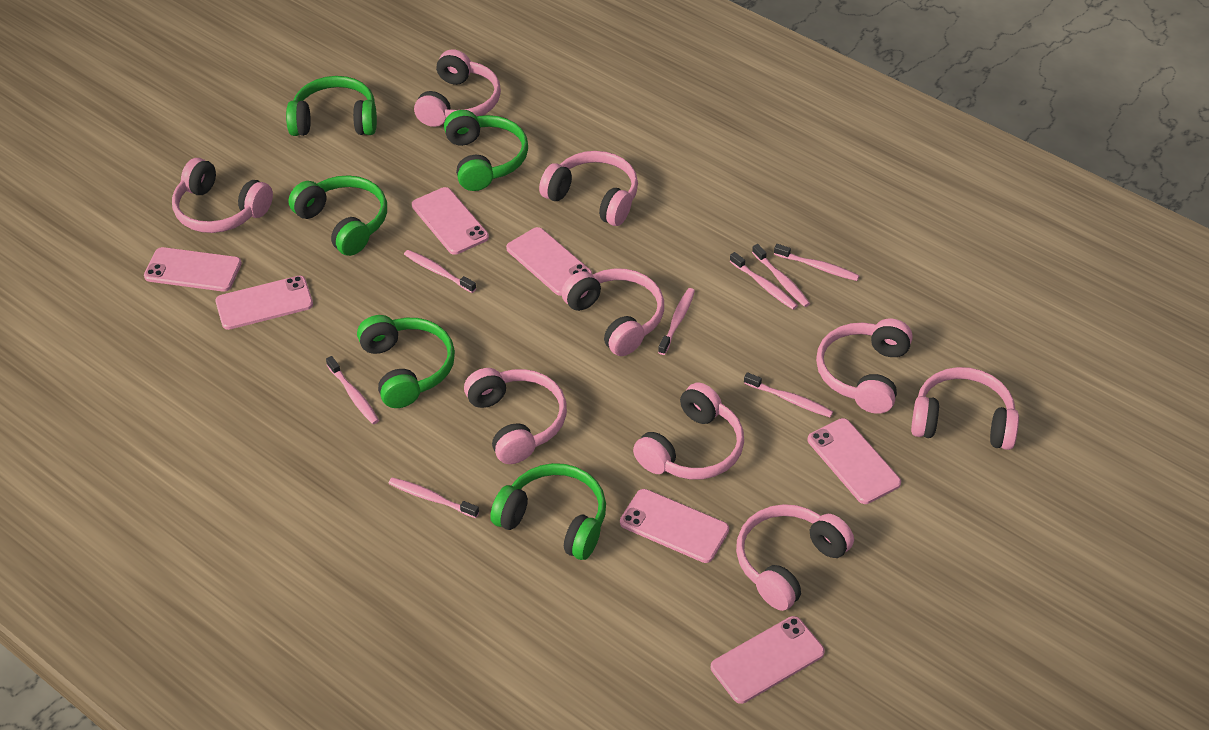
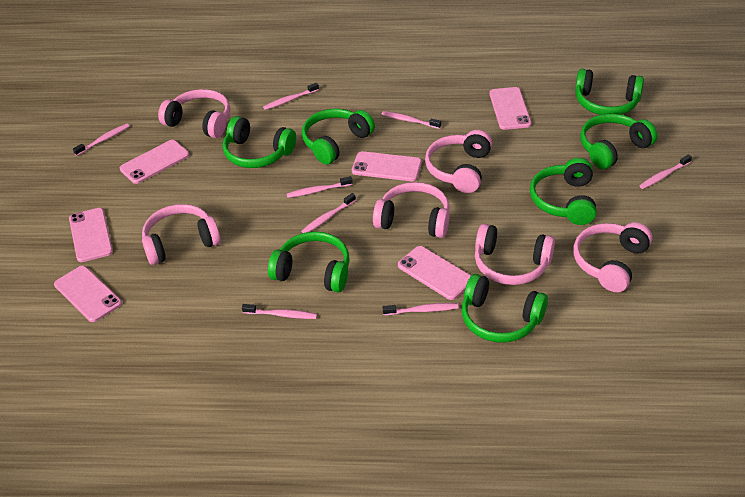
green headphones: 5 -> 7
pink headphones: 9 -> 6
pink phone: 7 -> 6

